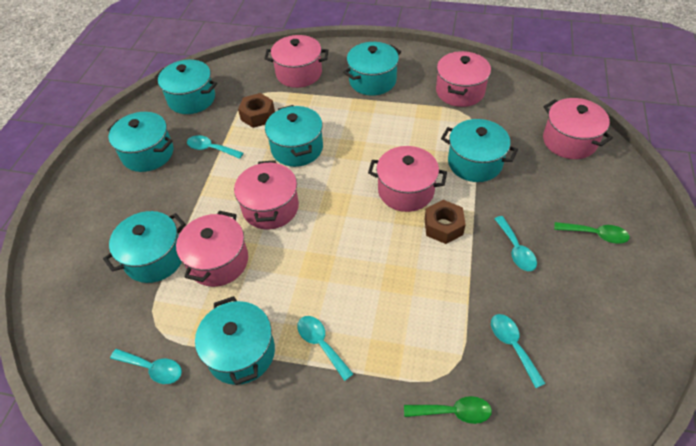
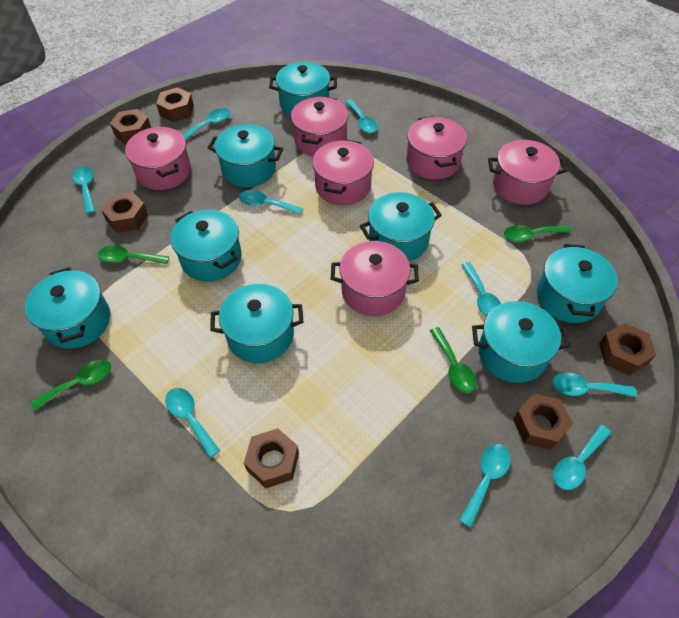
brown nut: 2 -> 6
green spoon: 2 -> 4
turquoise pot: 7 -> 8
turquoise spoon: 5 -> 9

